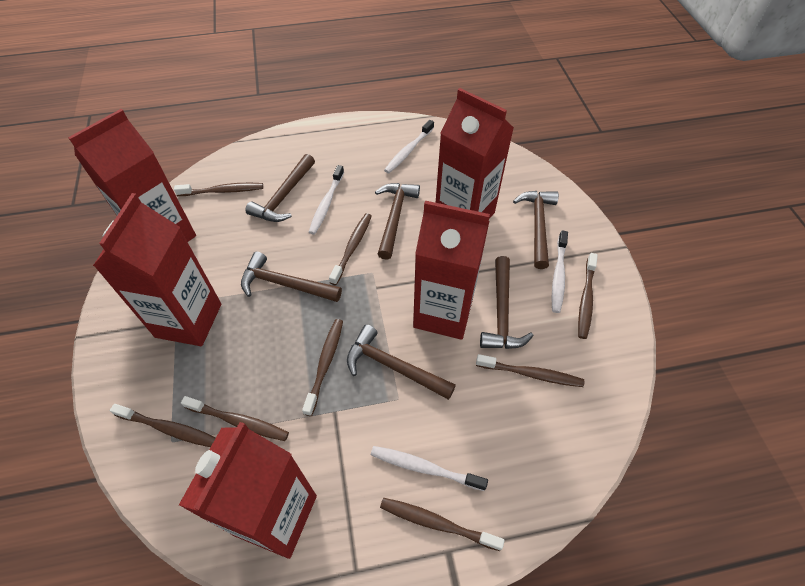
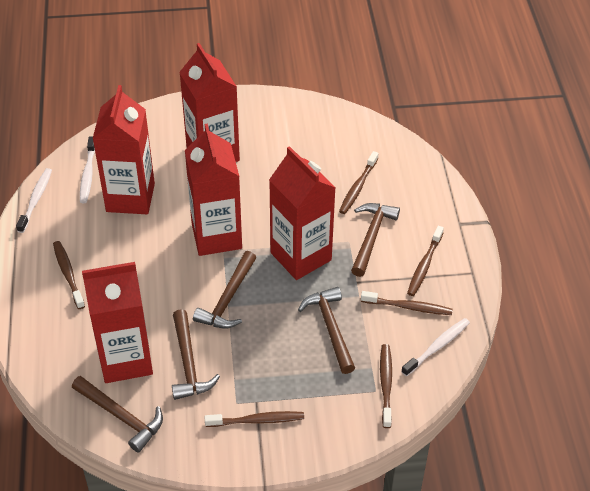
brown hammer: 6 -> 5
brown toothbrush: 8 -> 6
white toothbrush: 4 -> 3

